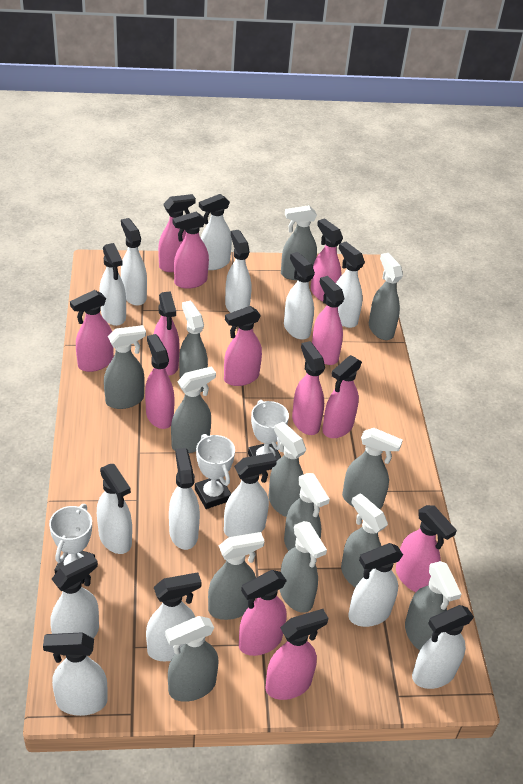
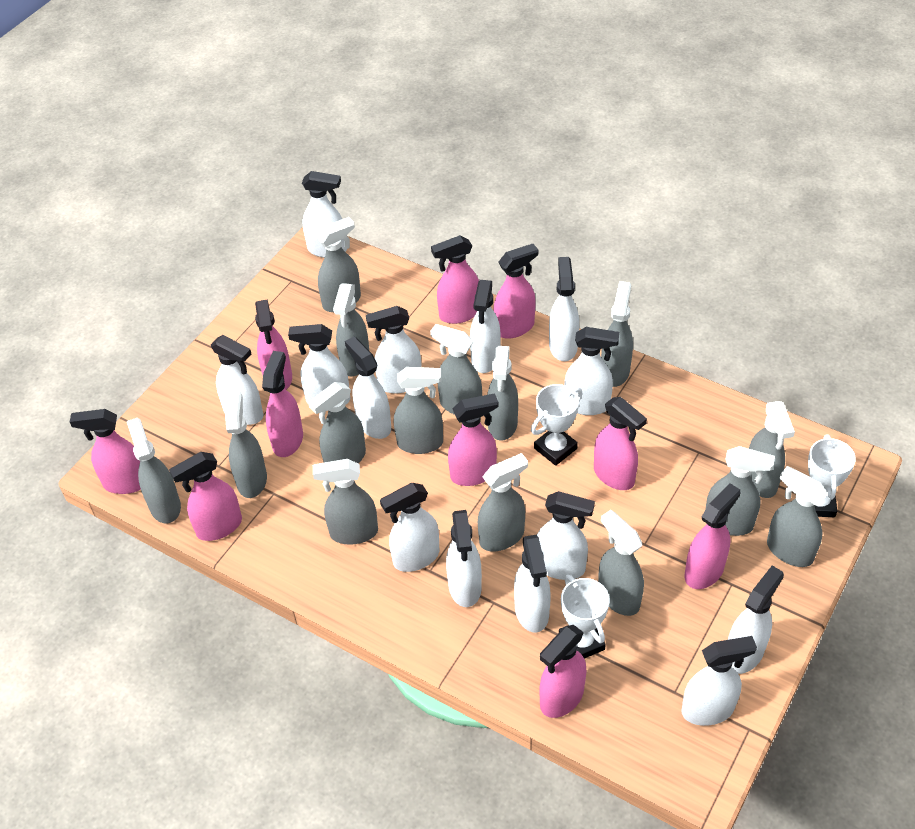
grey spray bottle: 13 -> 15
pink spray bottle: 13 -> 10

